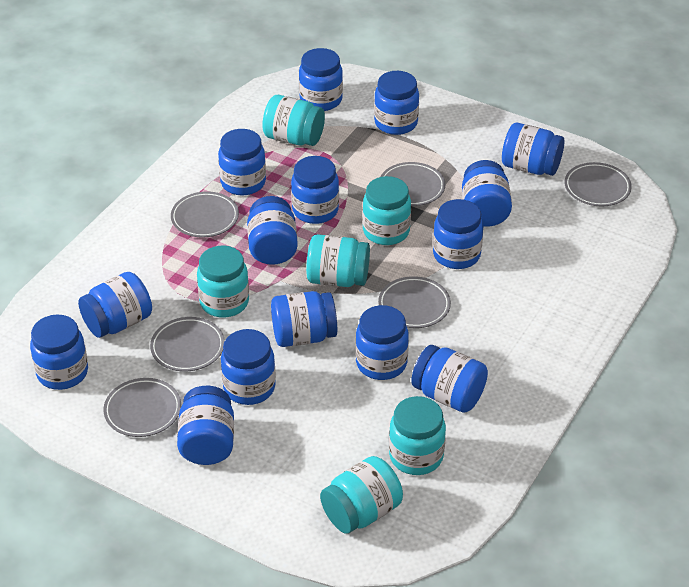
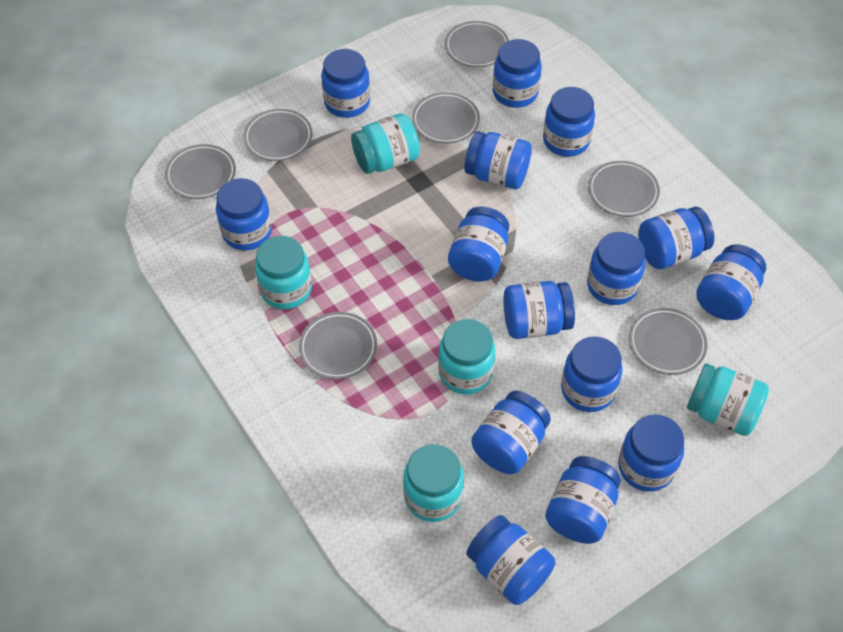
grey plate: 6 -> 7
turquoise jar: 6 -> 5

